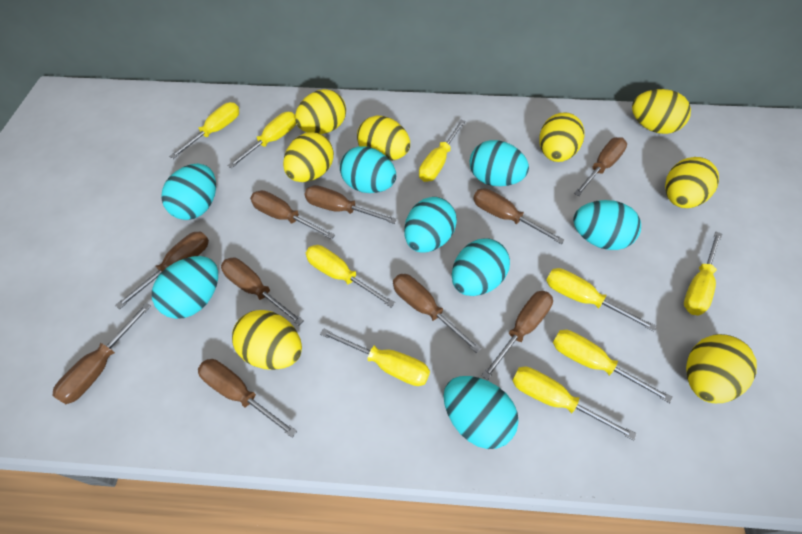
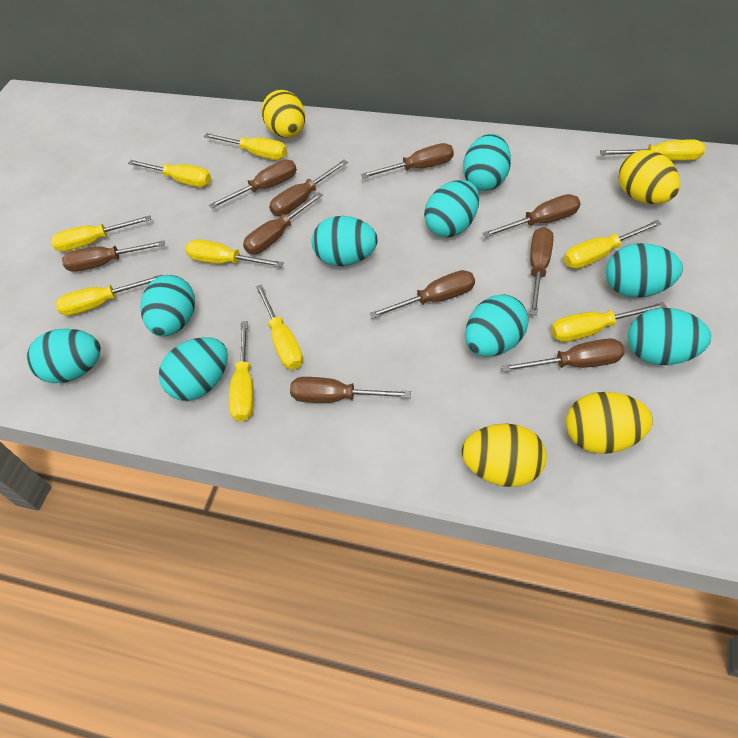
turquoise egg: 8 -> 9
yellow egg: 8 -> 4
yellow screwdriver: 9 -> 10

